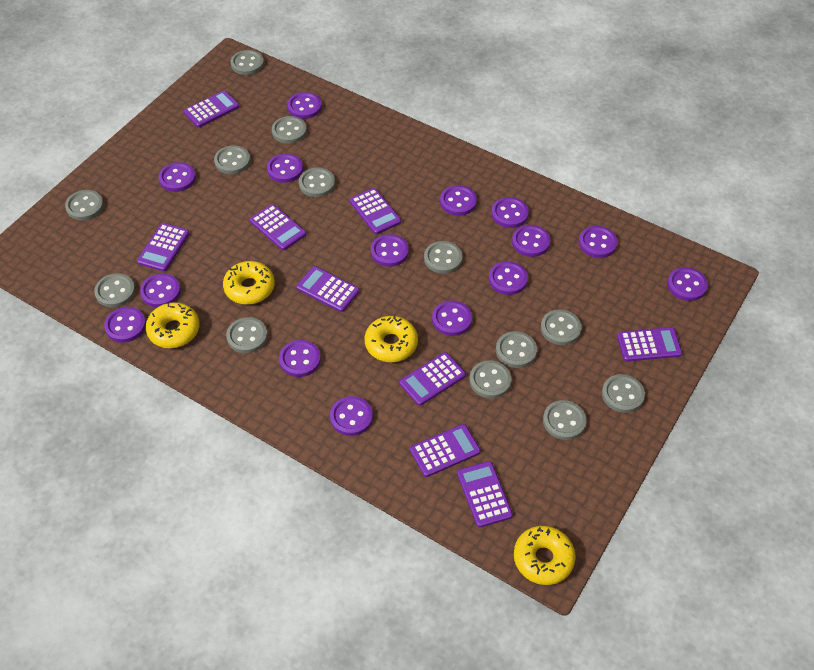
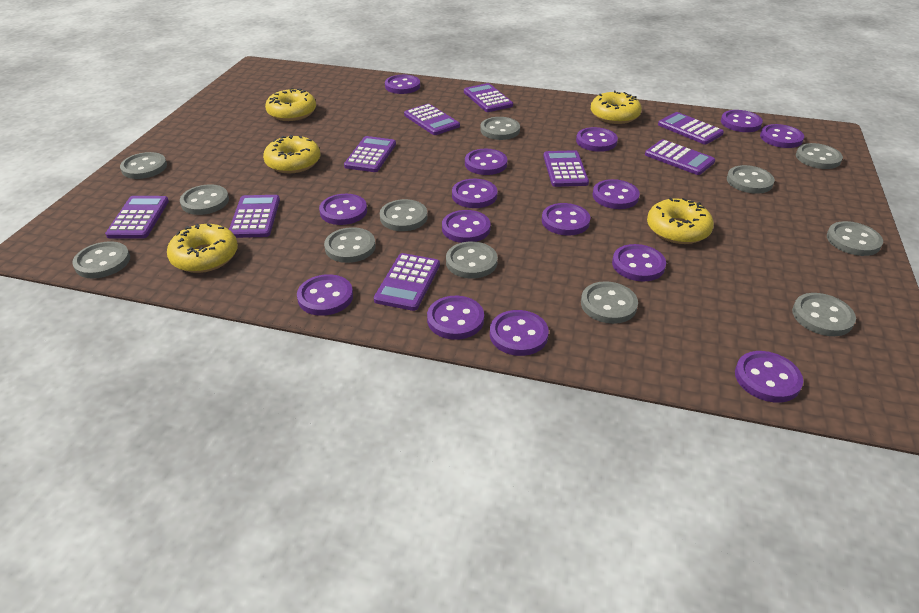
grey button: 13 -> 12
yellow donut: 4 -> 5

